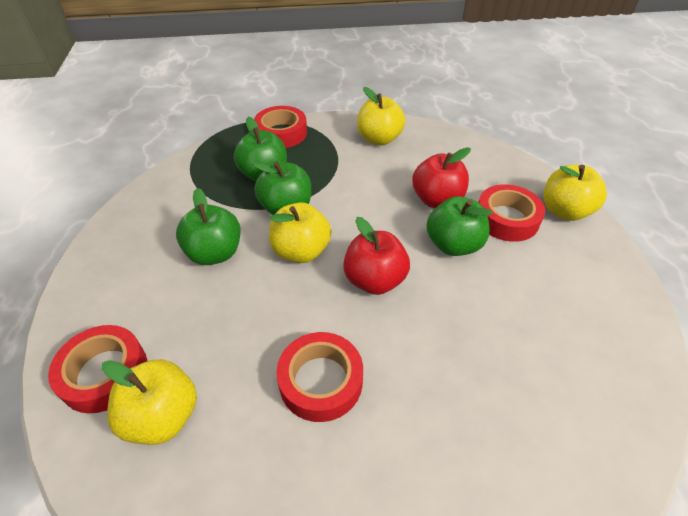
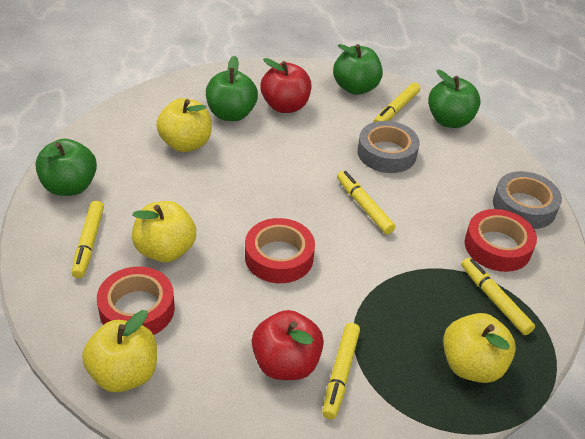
grey tape: 0 -> 2
red tape: 4 -> 3
yellow marker: 0 -> 5

